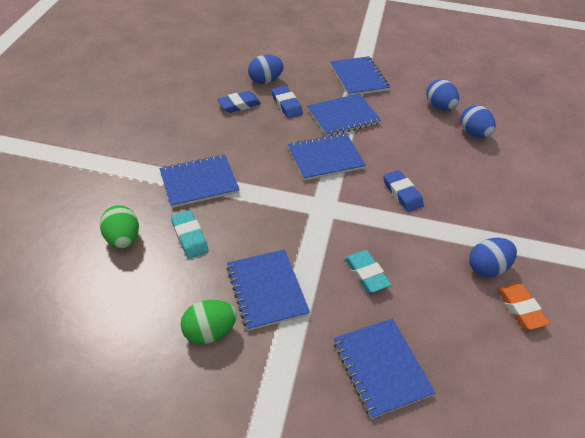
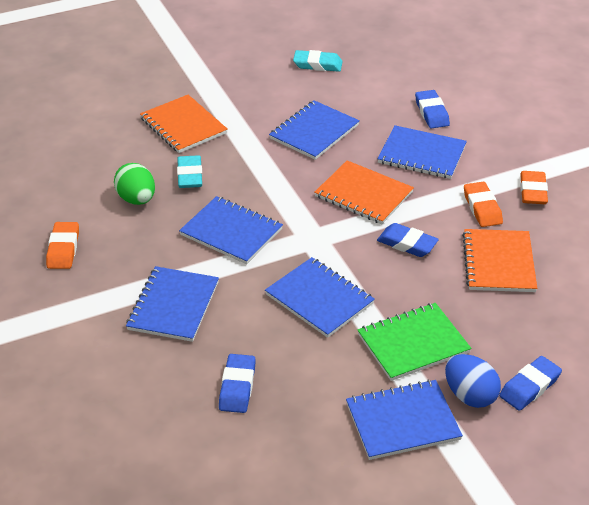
blue egg: 4 -> 1
blue eraser: 3 -> 4
green egg: 2 -> 1
green notebook: 0 -> 1
orange eraser: 1 -> 3
orange notebook: 0 -> 3

